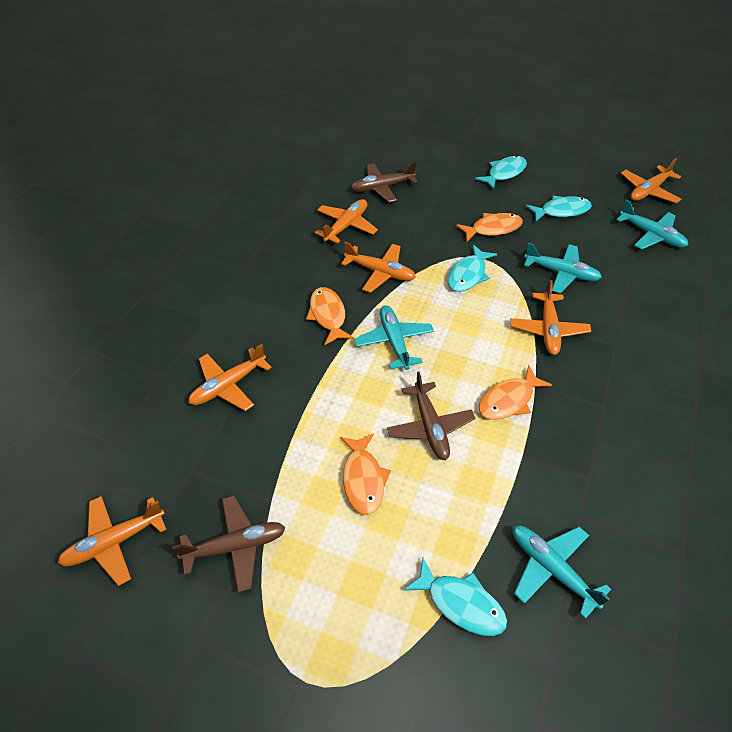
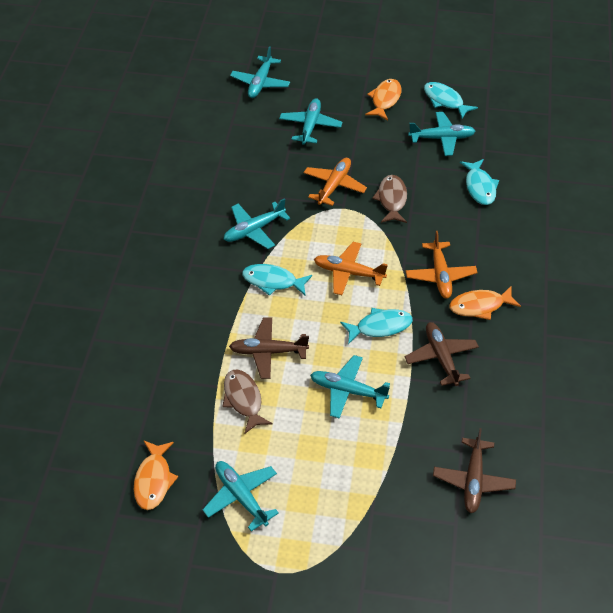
brown fish: 0 -> 2
orange fish: 4 -> 3
orange plane: 6 -> 3
turquoise plane: 4 -> 6

